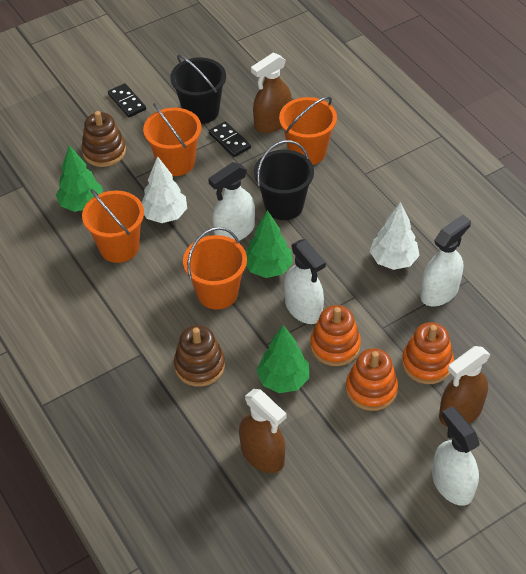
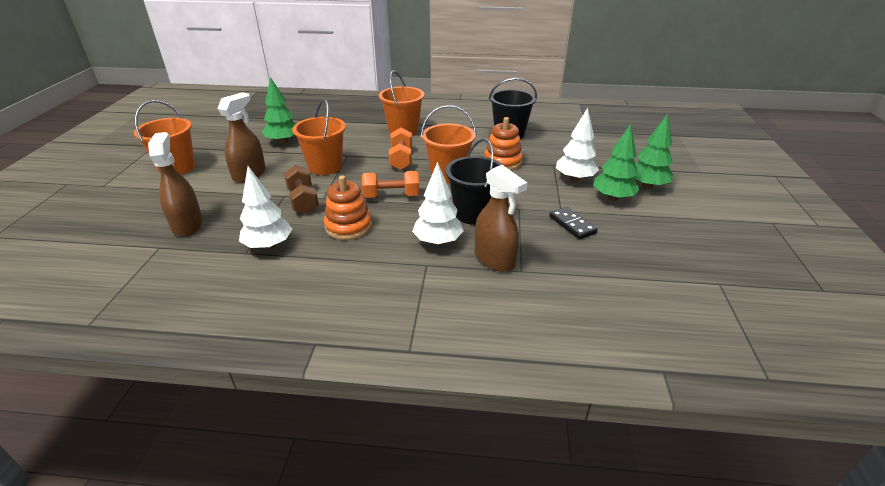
black domino: 2 -> 1
brown dumbbell: 0 -> 1
brown stacking toy: 2 -> 0
orange dumbbell: 0 -> 2
orange stacking toy: 3 -> 2
white spray bottle: 4 -> 0
white tree: 2 -> 3

